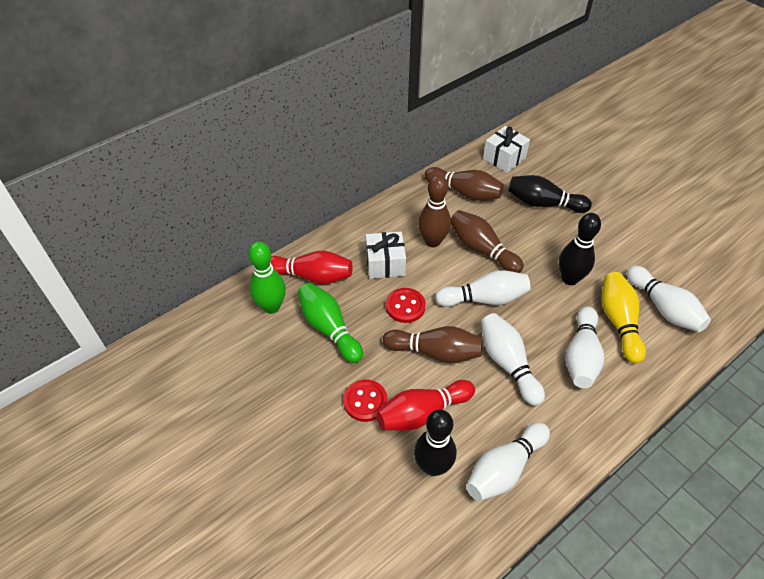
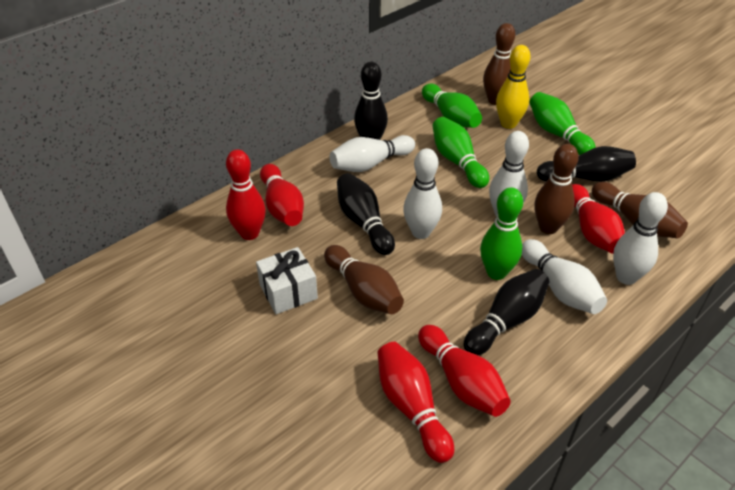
black bowling pin: 3 -> 4
green bowling pin: 2 -> 4
red bowling pin: 2 -> 5
red button: 2 -> 0
white gift: 2 -> 1

